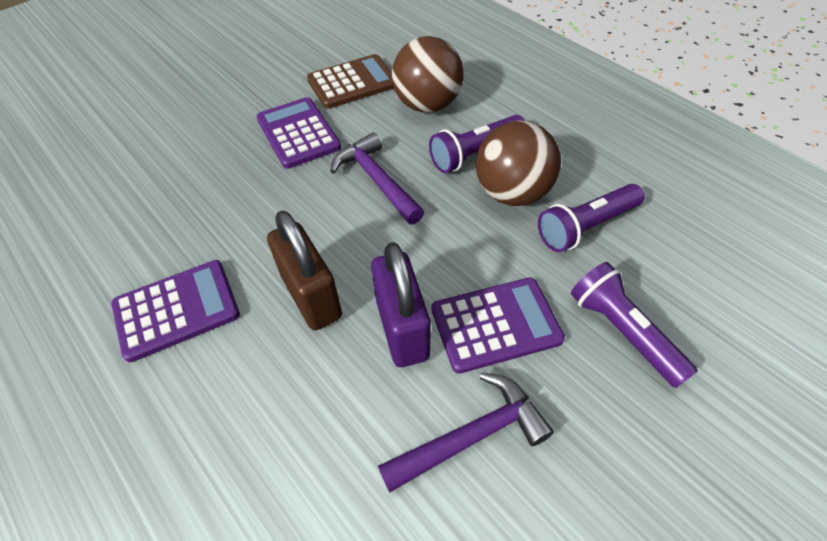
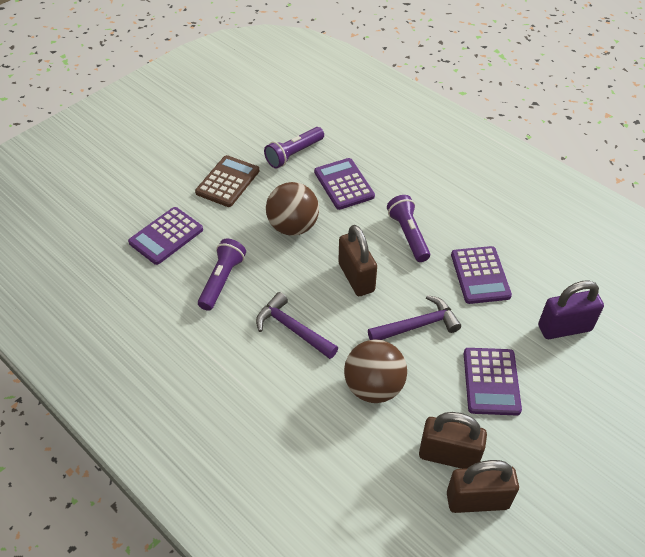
brown padlock: 1 -> 3
purple calculator: 3 -> 4

